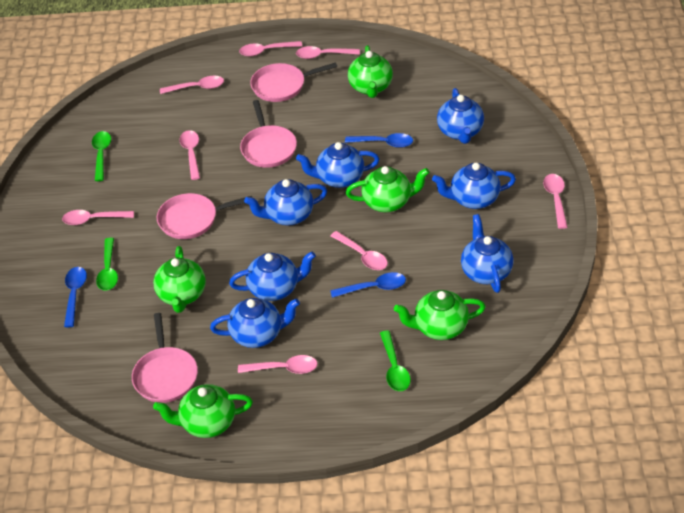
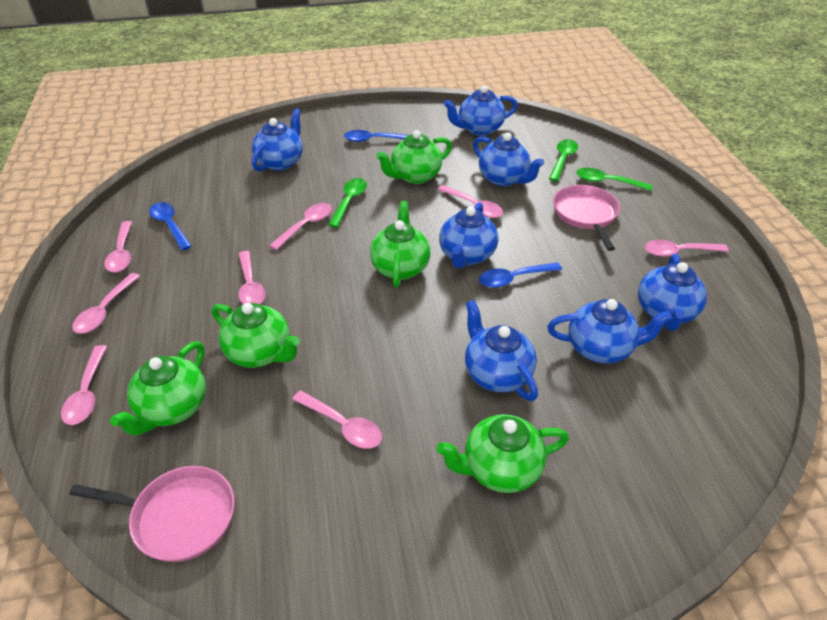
pink pan: 4 -> 2

